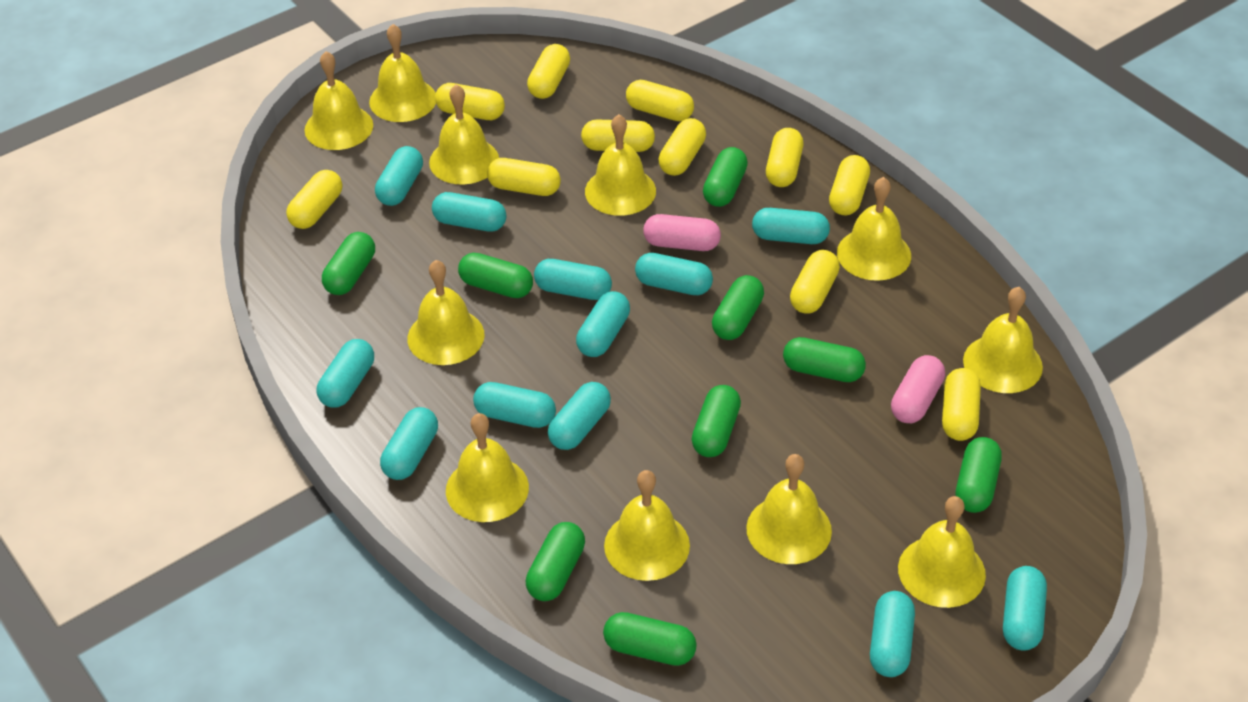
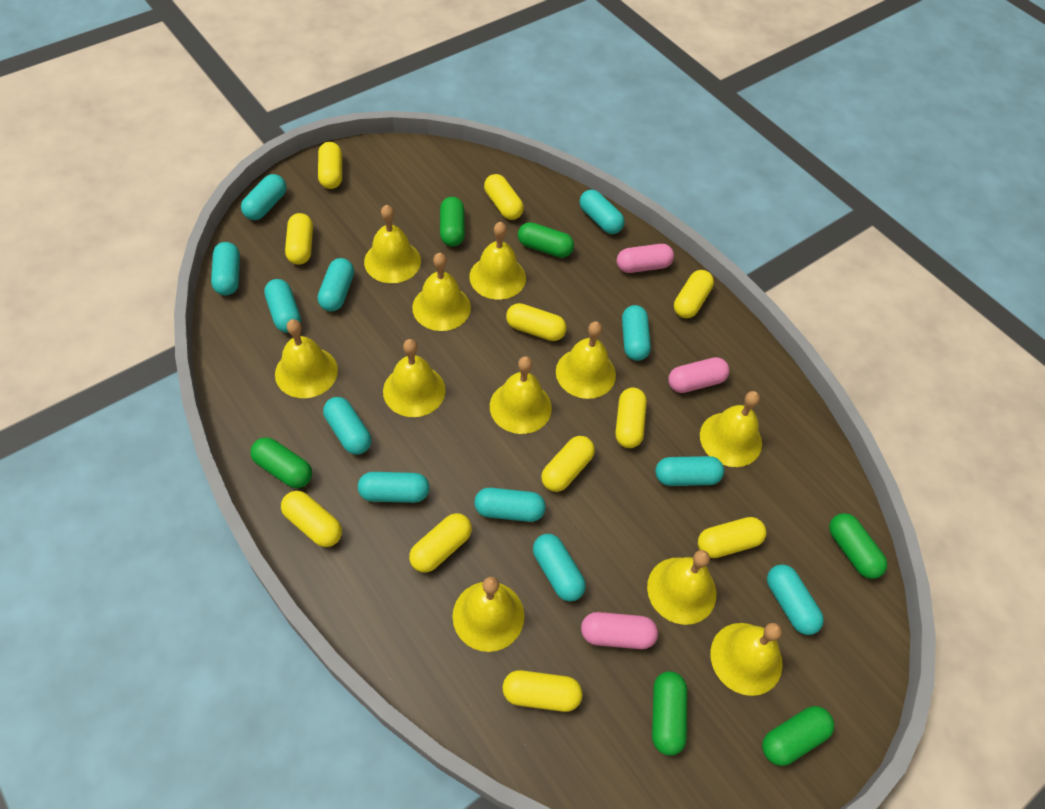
green capsule: 9 -> 6
pink capsule: 2 -> 3

